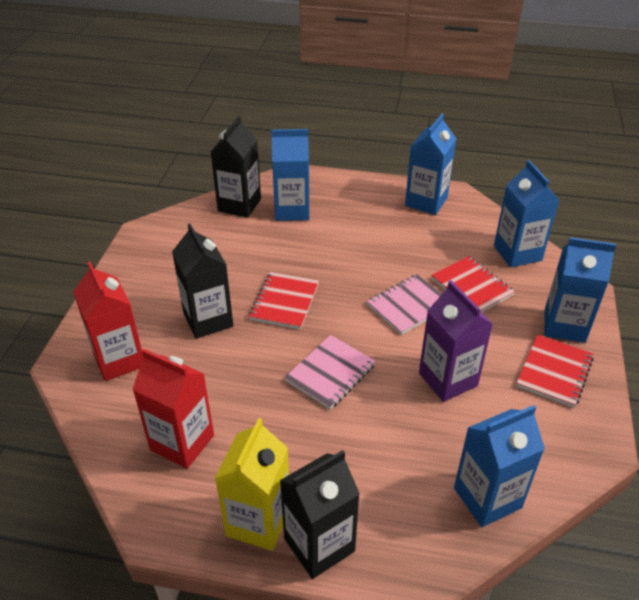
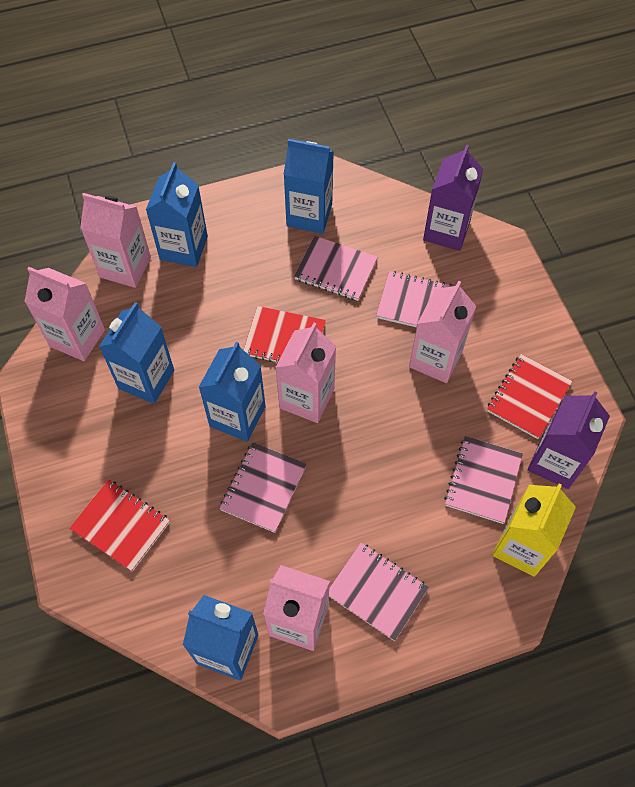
black carton: 3 -> 0
pink carton: 0 -> 5
pink notebook: 2 -> 5
purple carton: 1 -> 2
red carton: 2 -> 0

